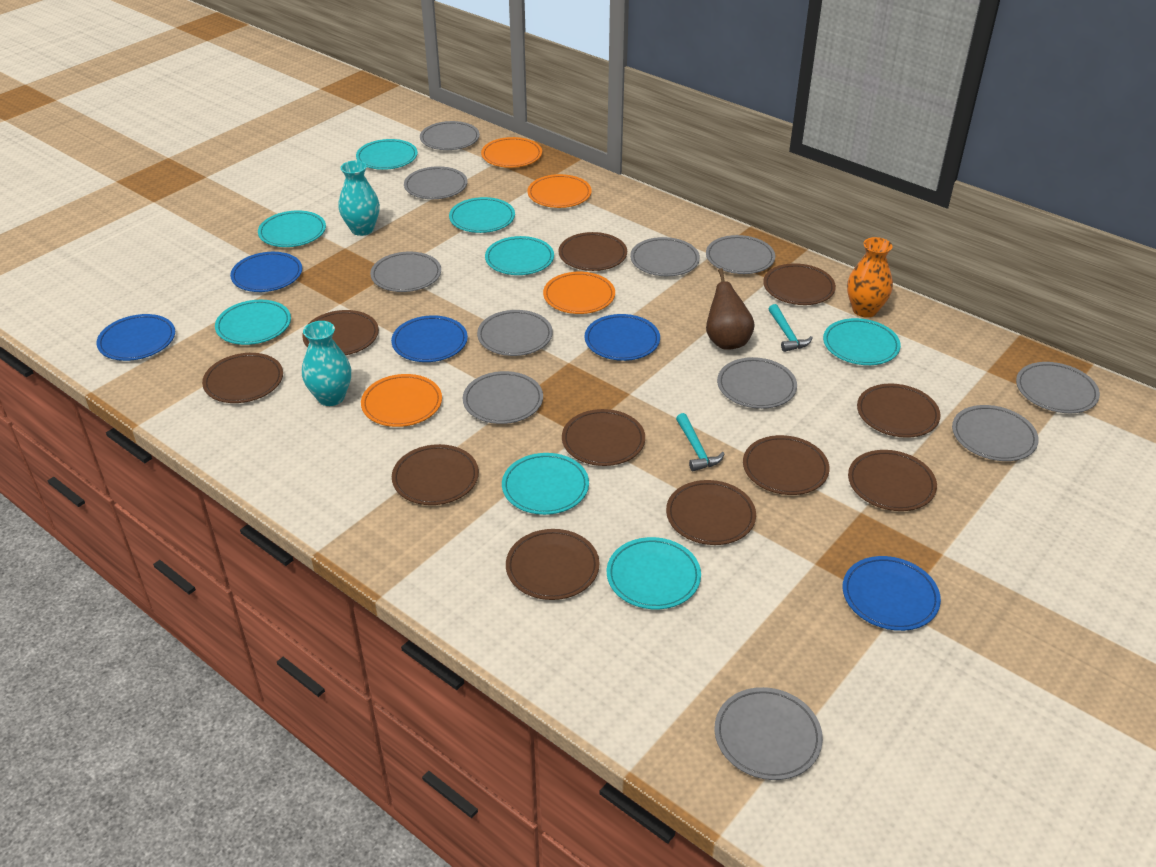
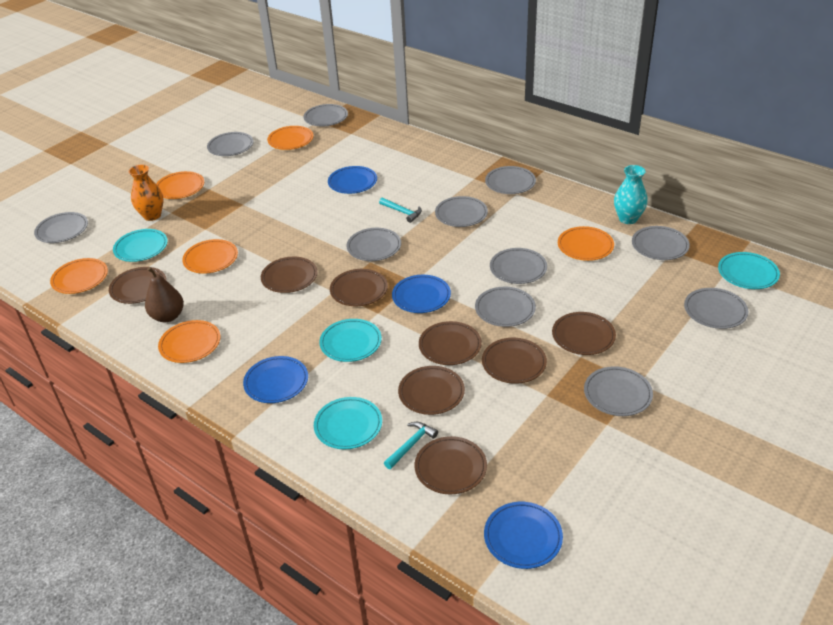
blue plate: 5 -> 4
brown plate: 11 -> 8
orange plate: 4 -> 6
turquoise plate: 8 -> 4
turquoise vase: 2 -> 1

